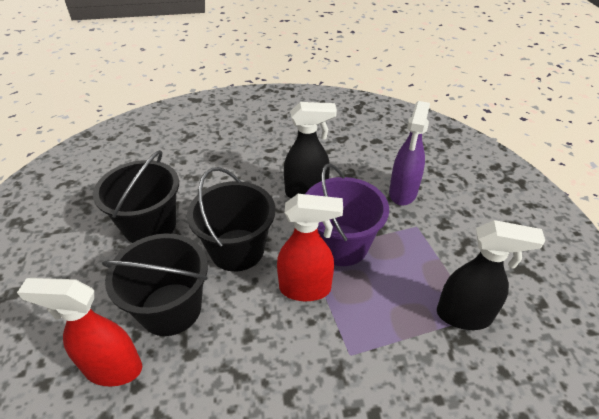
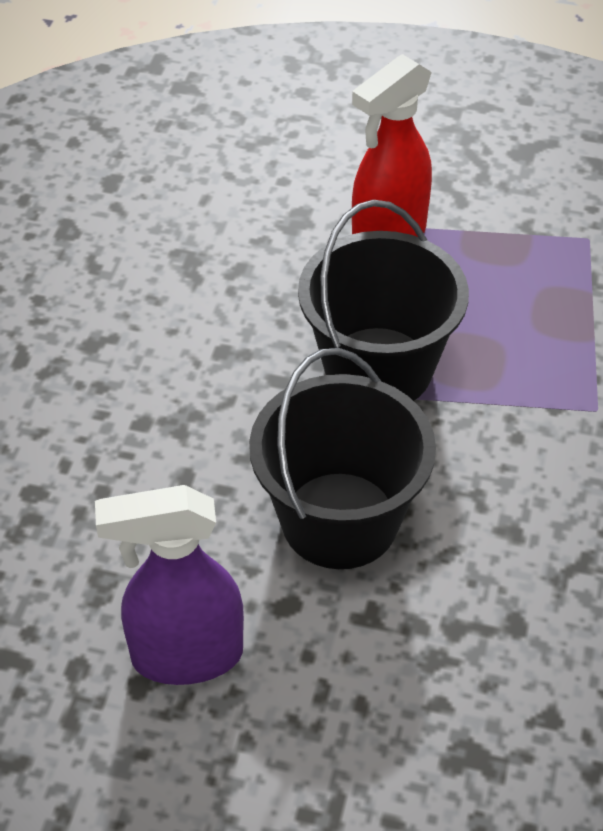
black bucket: 3 -> 2
black spray bottle: 2 -> 0
purple bucket: 1 -> 0
red spray bottle: 2 -> 1

